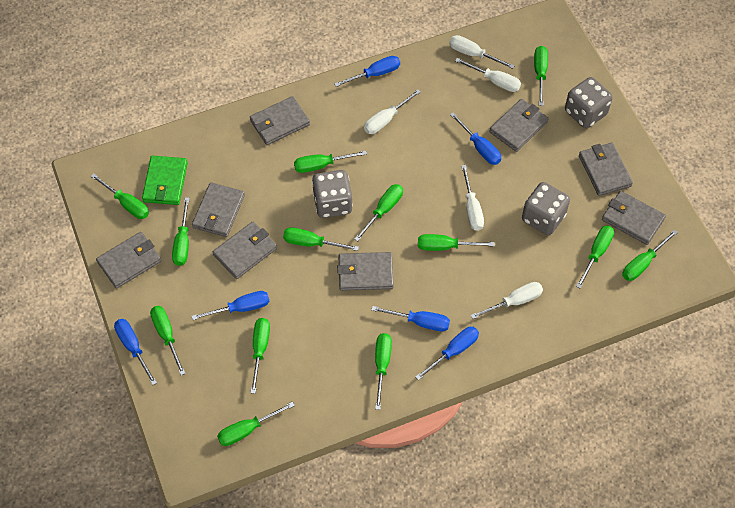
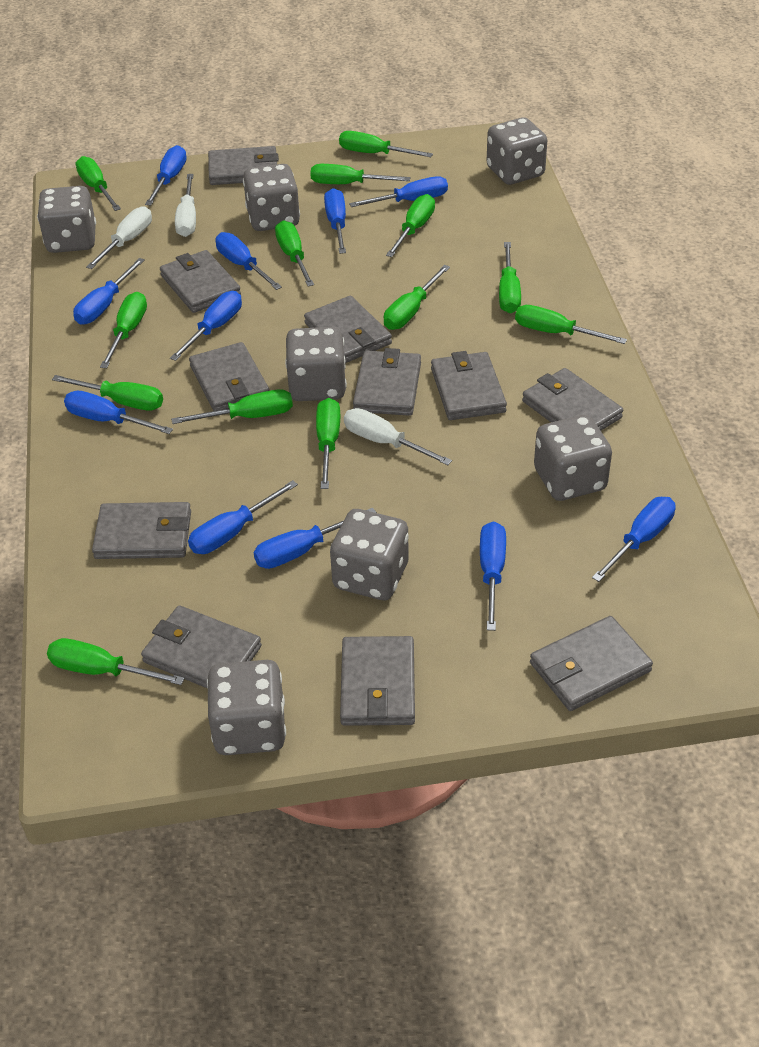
blue screwdriver: 6 -> 11
green wallet: 1 -> 0
grey dice: 3 -> 7
grey wallet: 8 -> 11
white screwdriver: 5 -> 3

